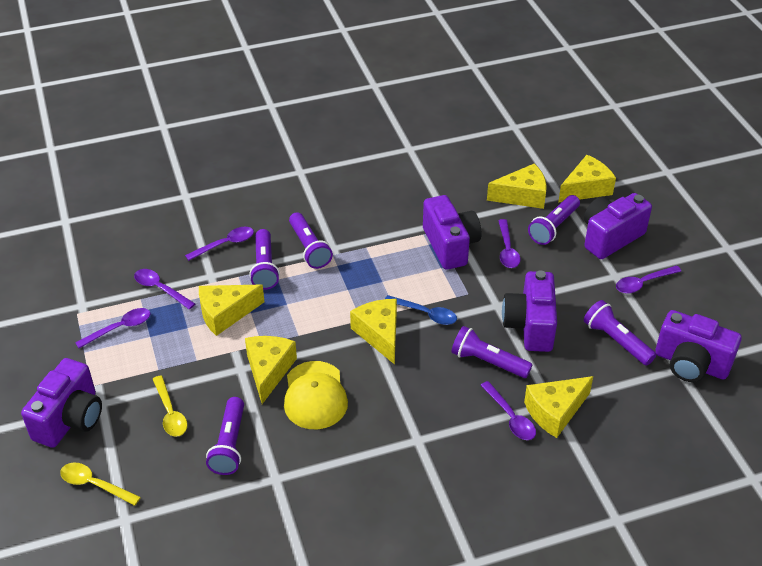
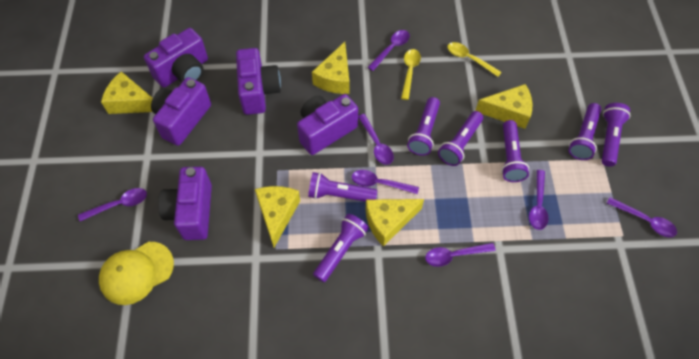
blue spoon: 1 -> 0
purple flashlight: 6 -> 7
purple spoon: 6 -> 7
yellow cheese: 6 -> 5

